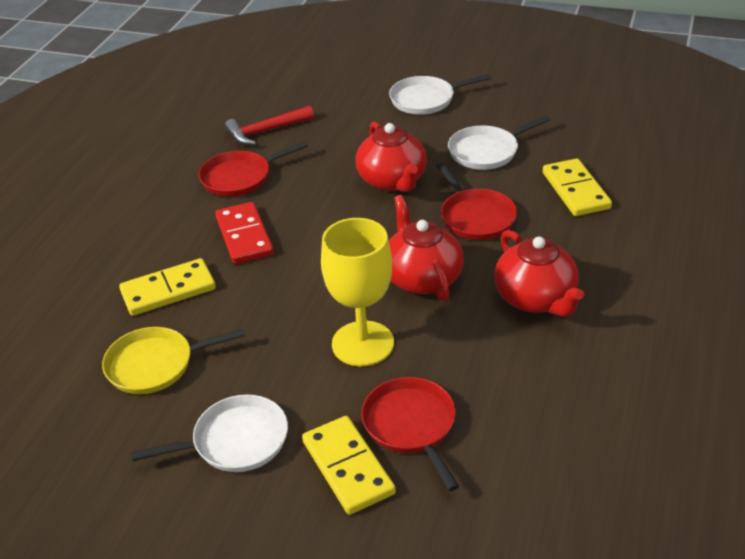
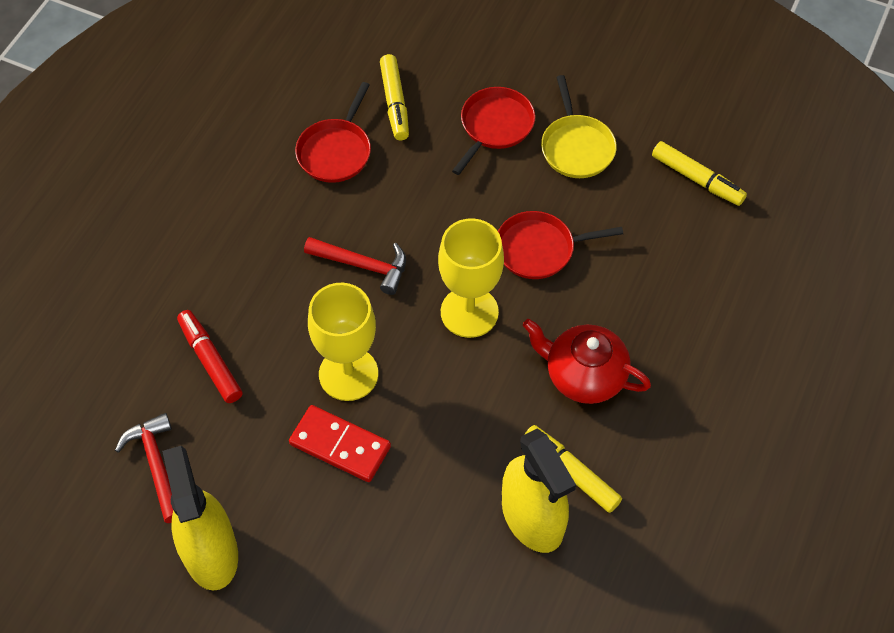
red hammer: 1 -> 2
red marker: 0 -> 1
red teapot: 3 -> 1
white pan: 3 -> 0
yellow domino: 3 -> 0
yellow goblet: 1 -> 2
yellow marker: 0 -> 3
yellow spray bottle: 0 -> 2

